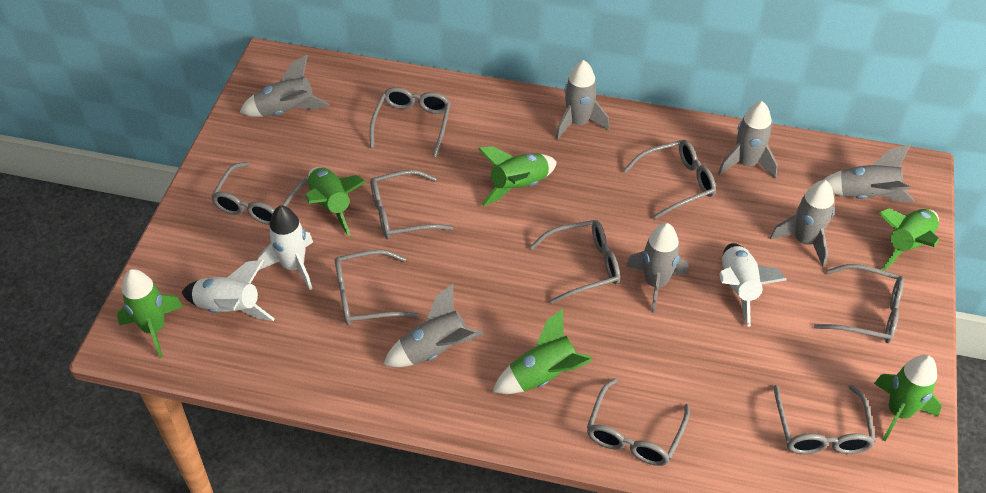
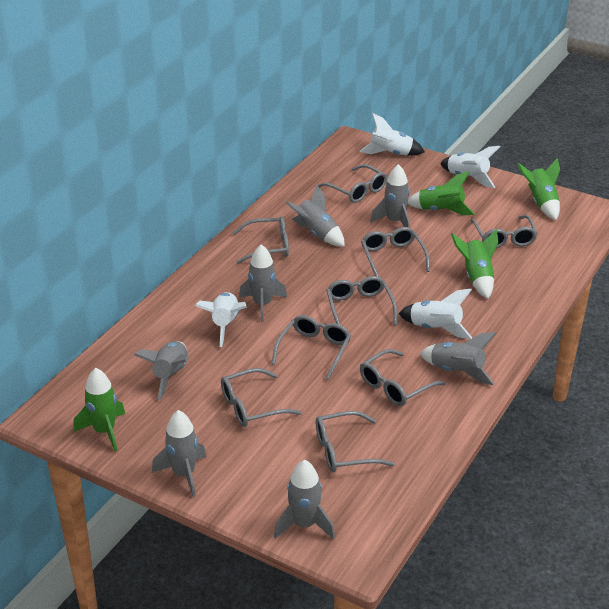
green rocket: 6 -> 4
white rocket: 3 -> 4

